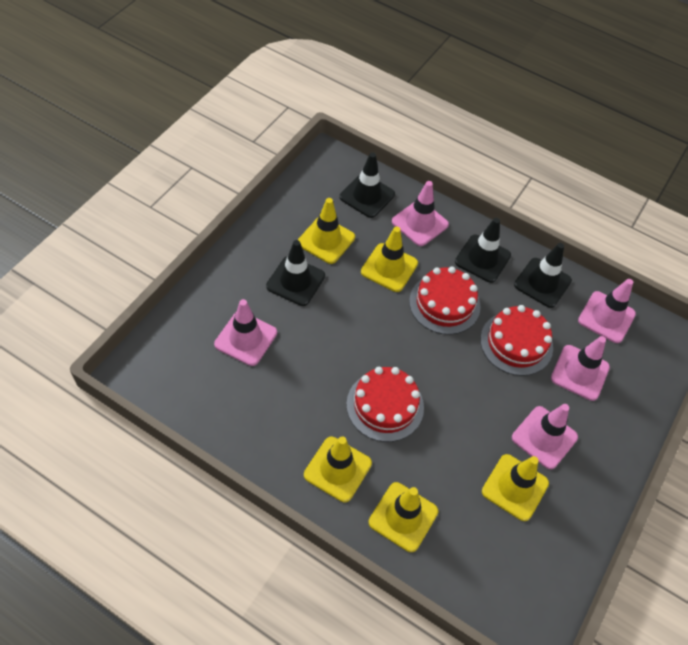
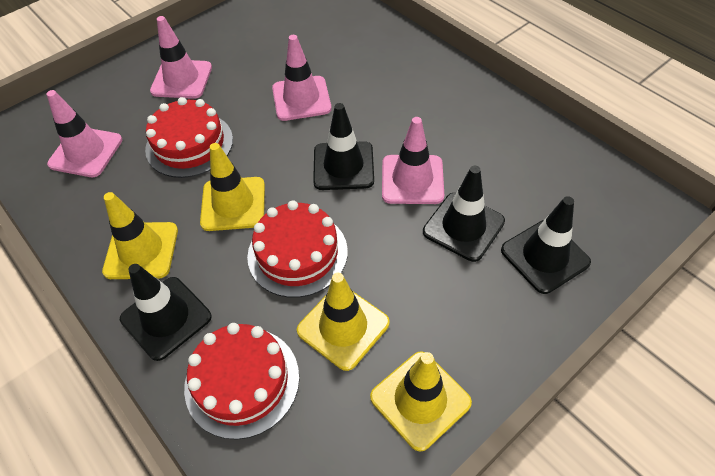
pink traffic cone: 5 -> 4
yellow traffic cone: 5 -> 4

